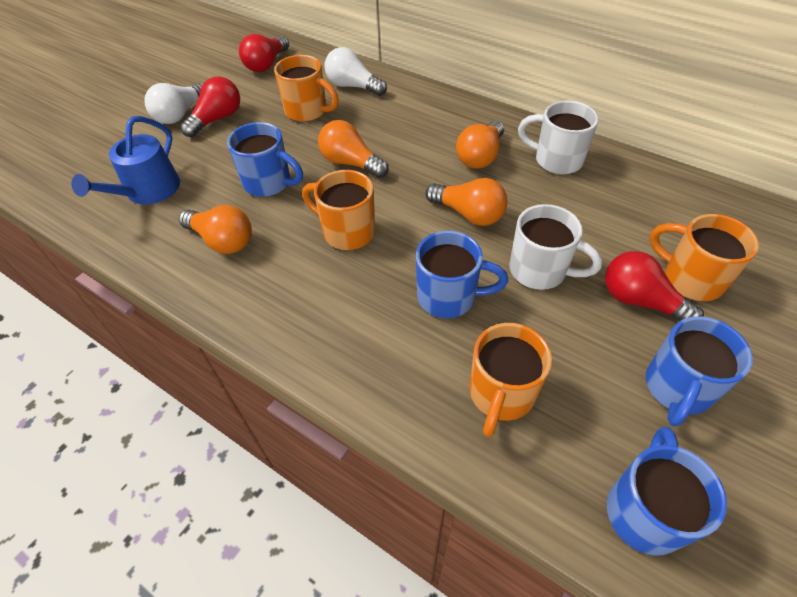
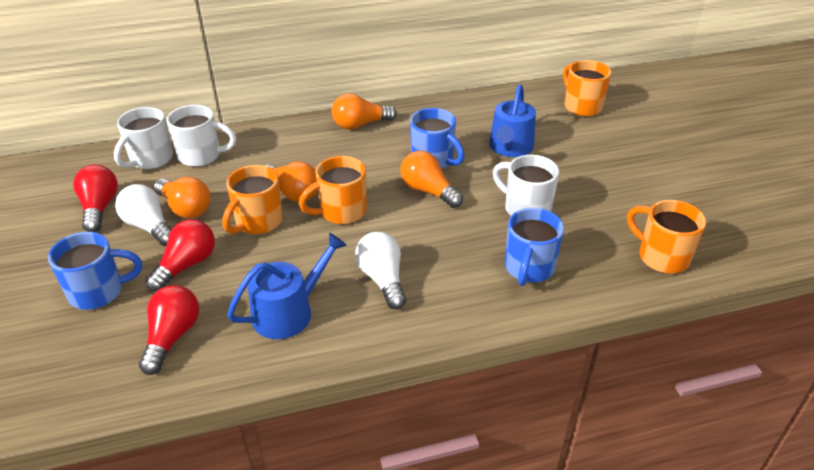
blue mug: 4 -> 3
blue watering can: 1 -> 2
white mug: 2 -> 3

